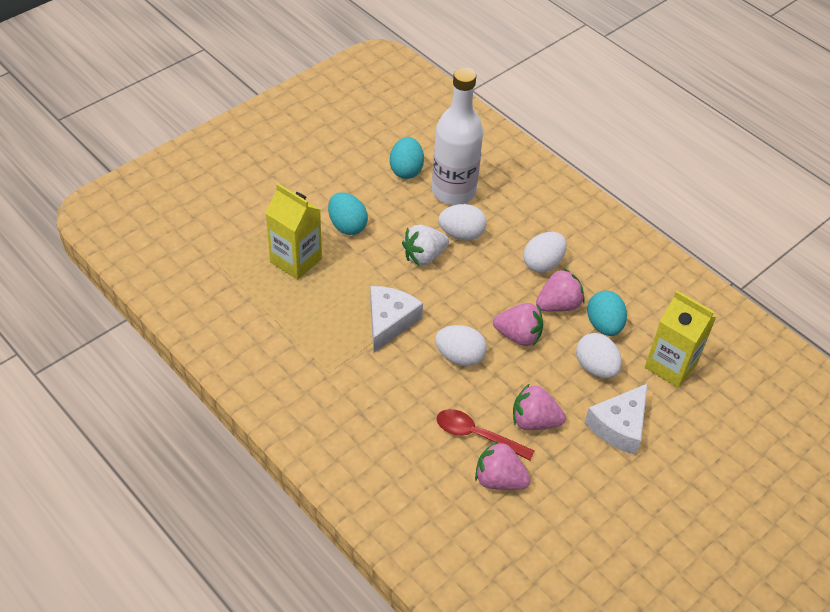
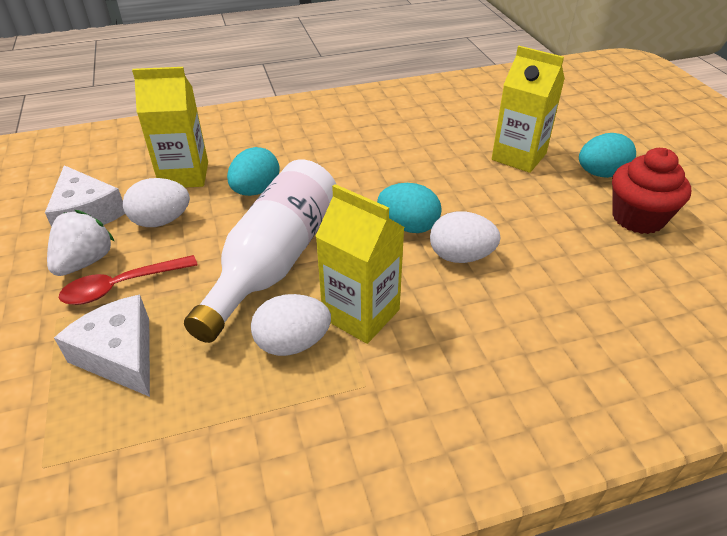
pink strawberry: 4 -> 0
red cupcake: 0 -> 1
white egg: 4 -> 3
yellow carton: 2 -> 3

